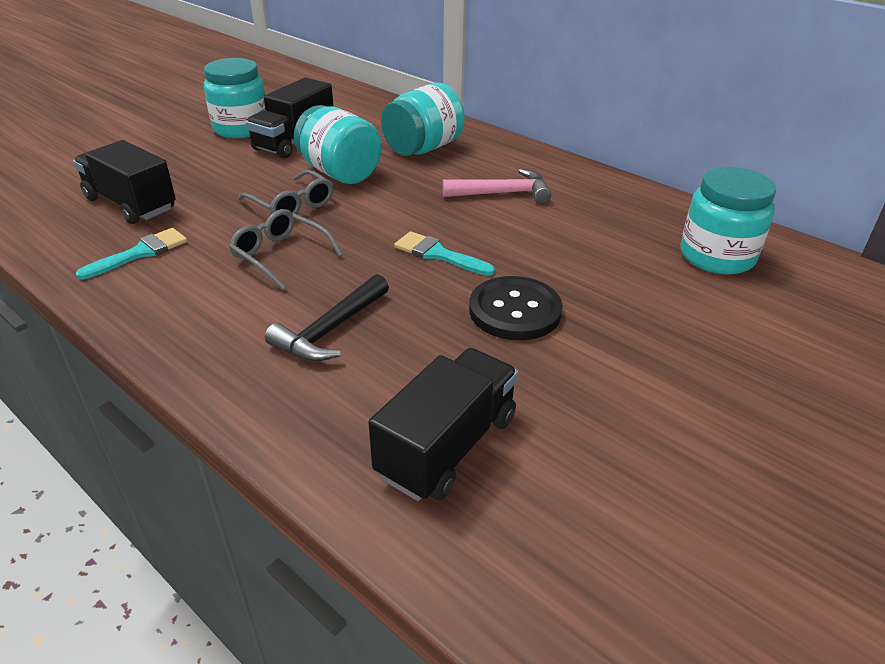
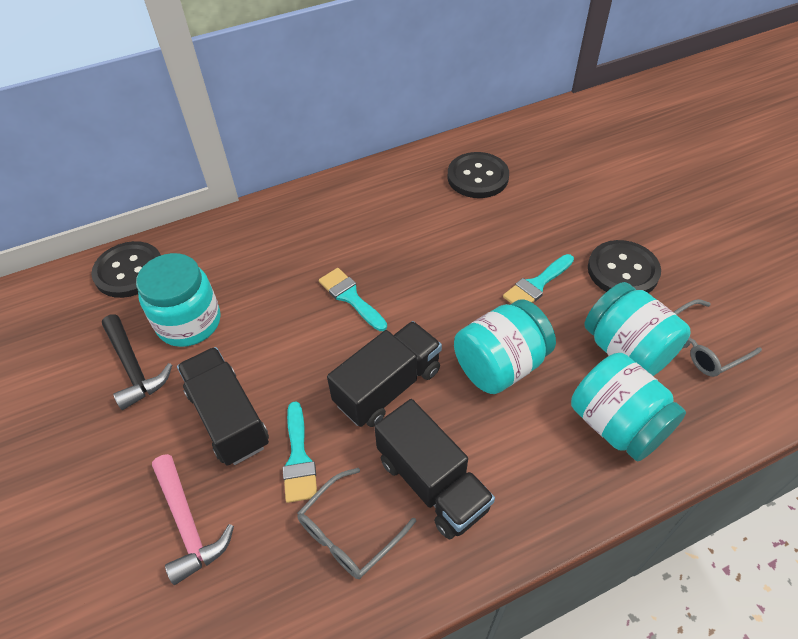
black button: 1 -> 3
turquoise brush: 2 -> 3

